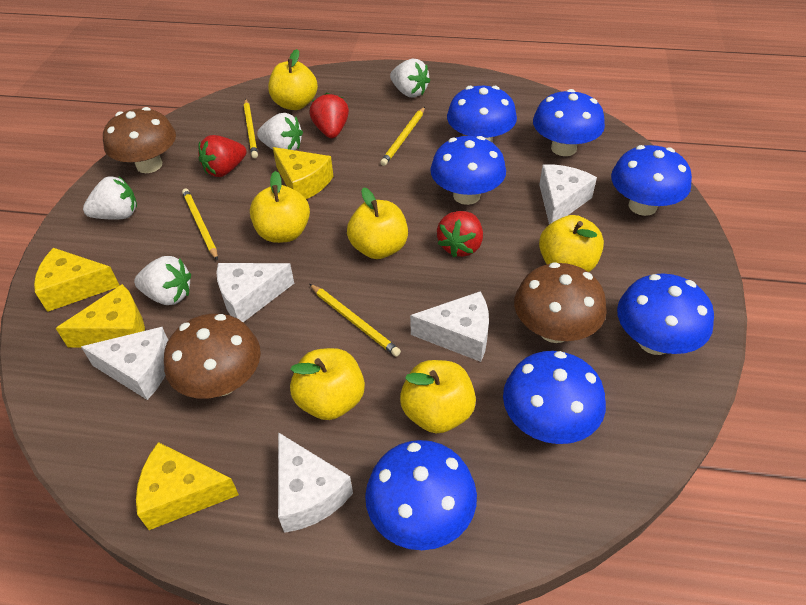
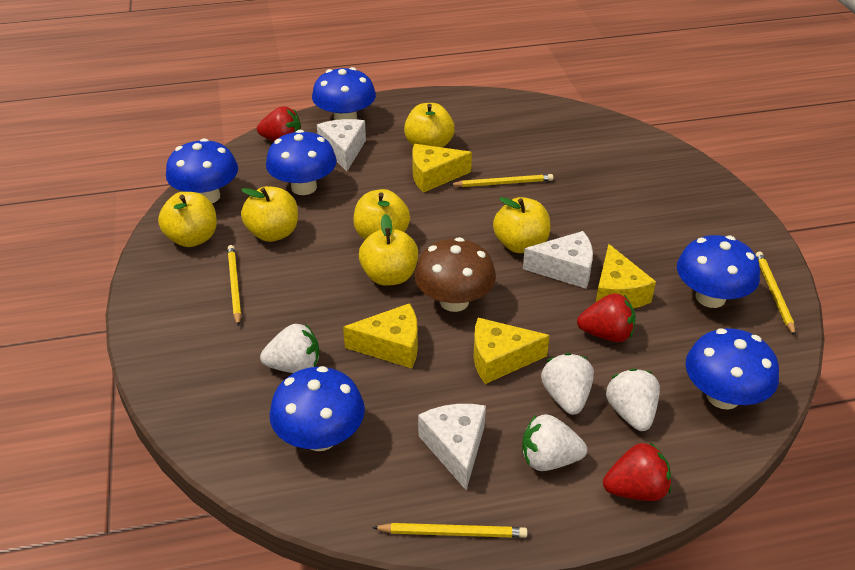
blue mushroom: 7 -> 6
brown mushroom: 3 -> 1
white cheese: 5 -> 3

